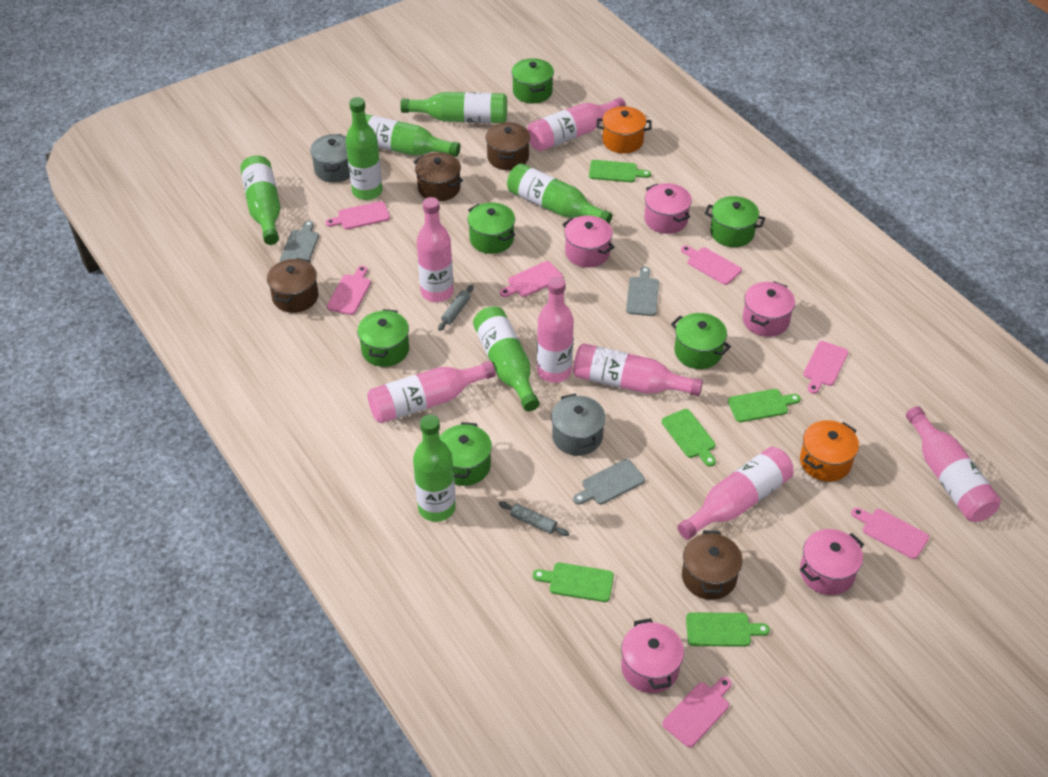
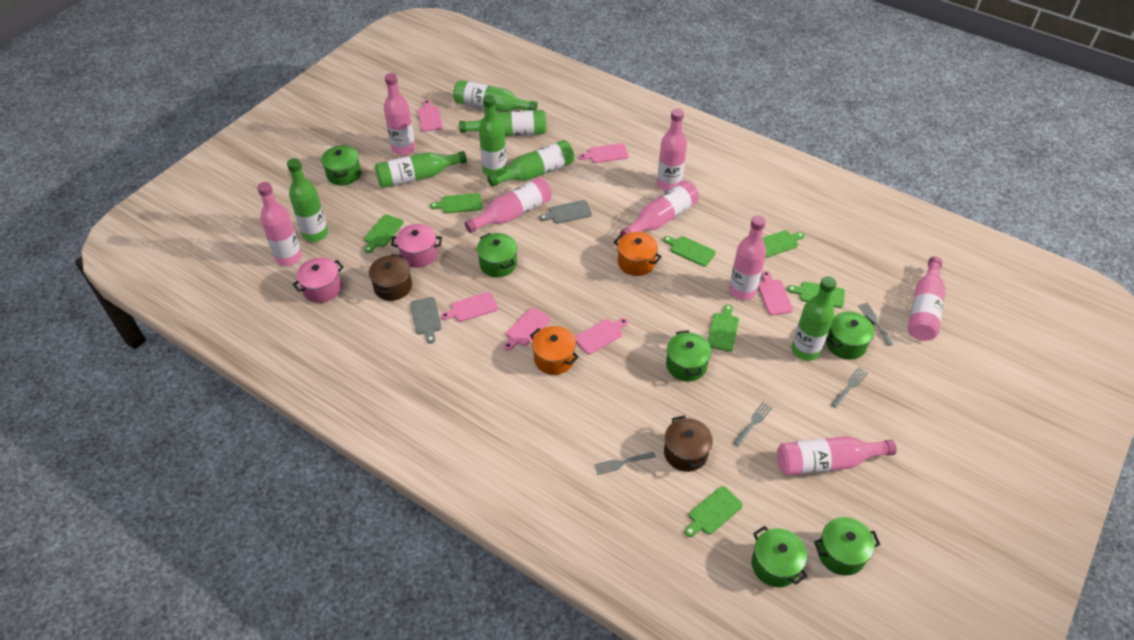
brown pot: 4 -> 2
green cutting board: 5 -> 7
grey cutting board: 3 -> 2
grey fork: 0 -> 4
grey pot: 2 -> 0
grey rolling pin: 2 -> 0
pink bottle: 7 -> 8
pink cutting board: 7 -> 6
pink pot: 5 -> 2

